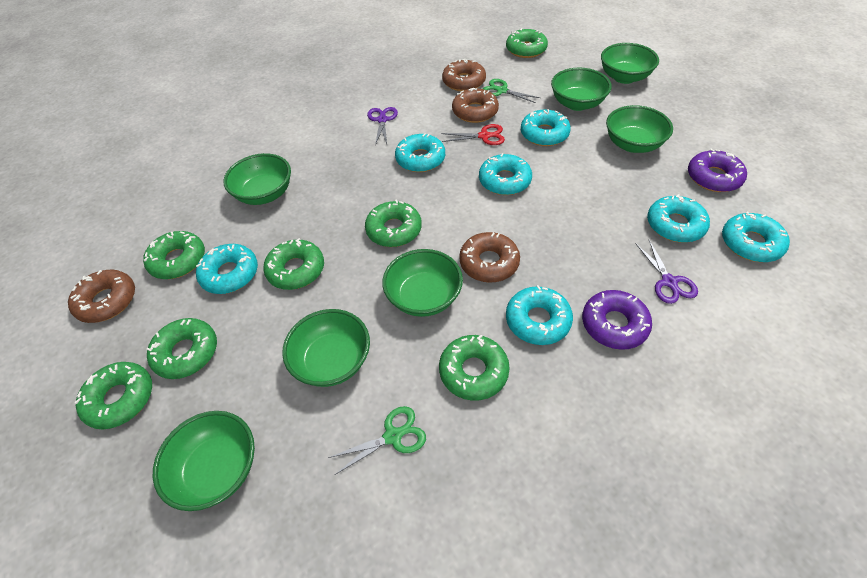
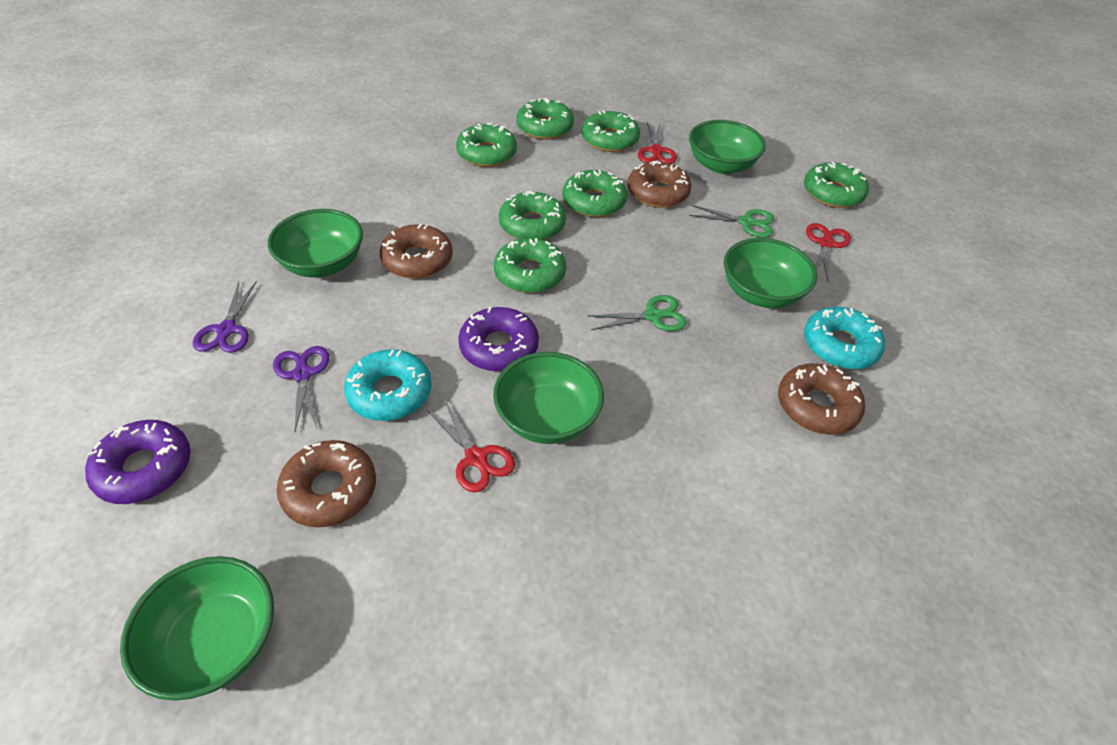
green bowl: 7 -> 5
red scissors: 1 -> 3
turquoise donut: 7 -> 2

